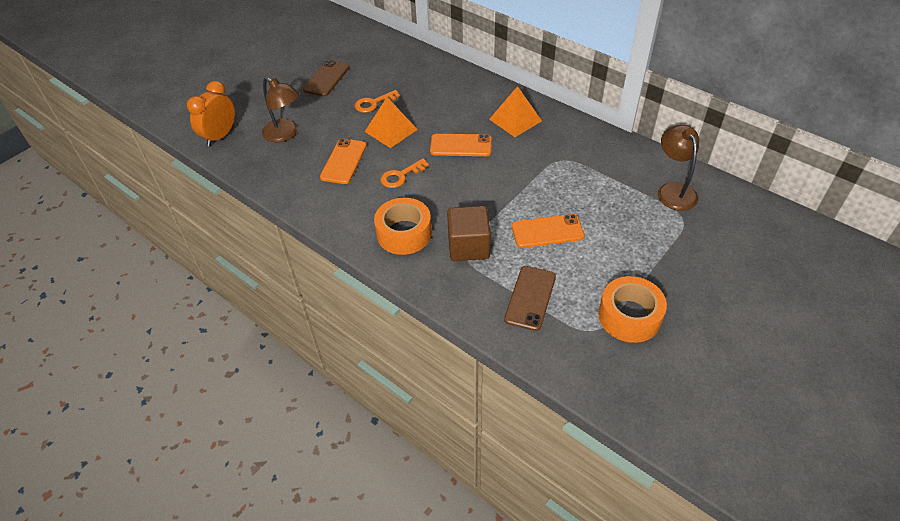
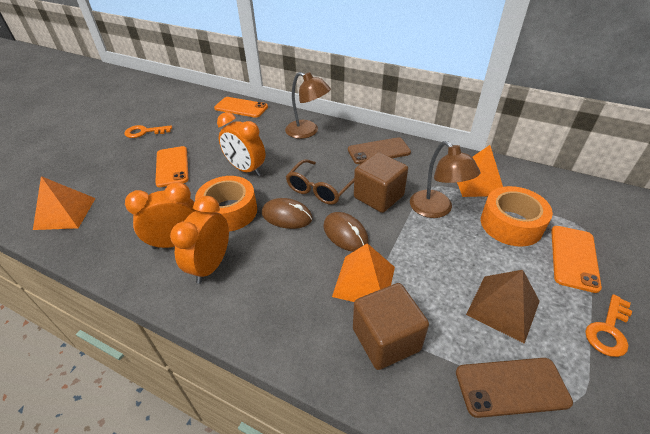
brown cube: 1 -> 2
brown glasses: 0 -> 1
brown mouse: 0 -> 2
brown pyramid: 0 -> 1
orange clock: 1 -> 3
orange pyramid: 2 -> 3

